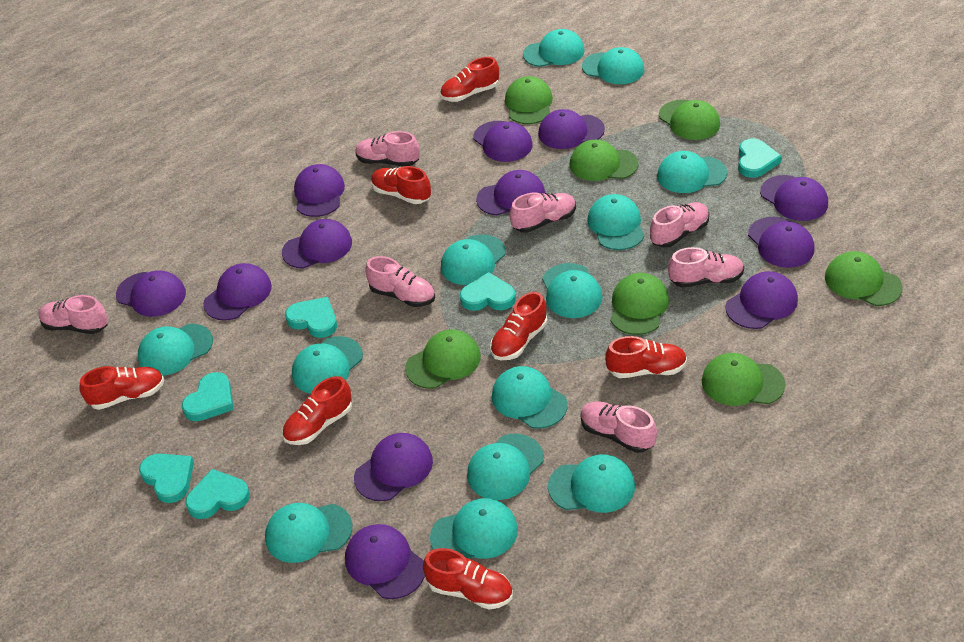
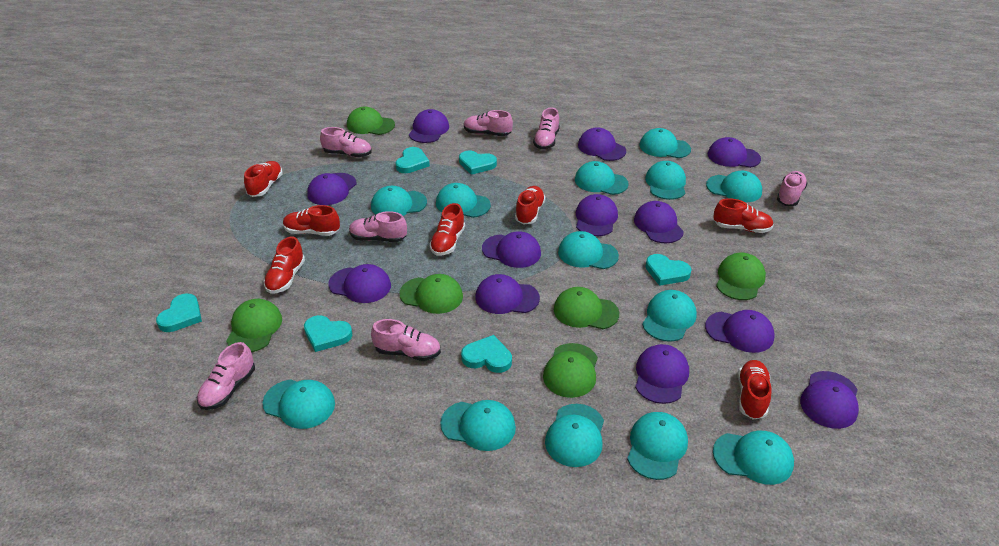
green cap: 7 -> 6

